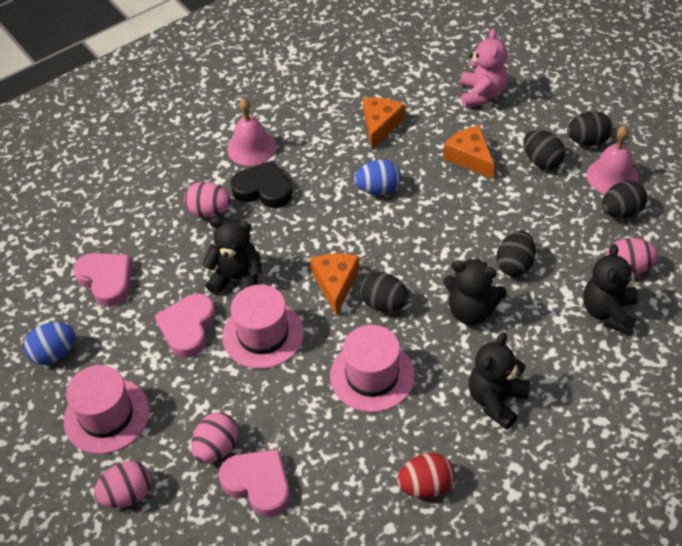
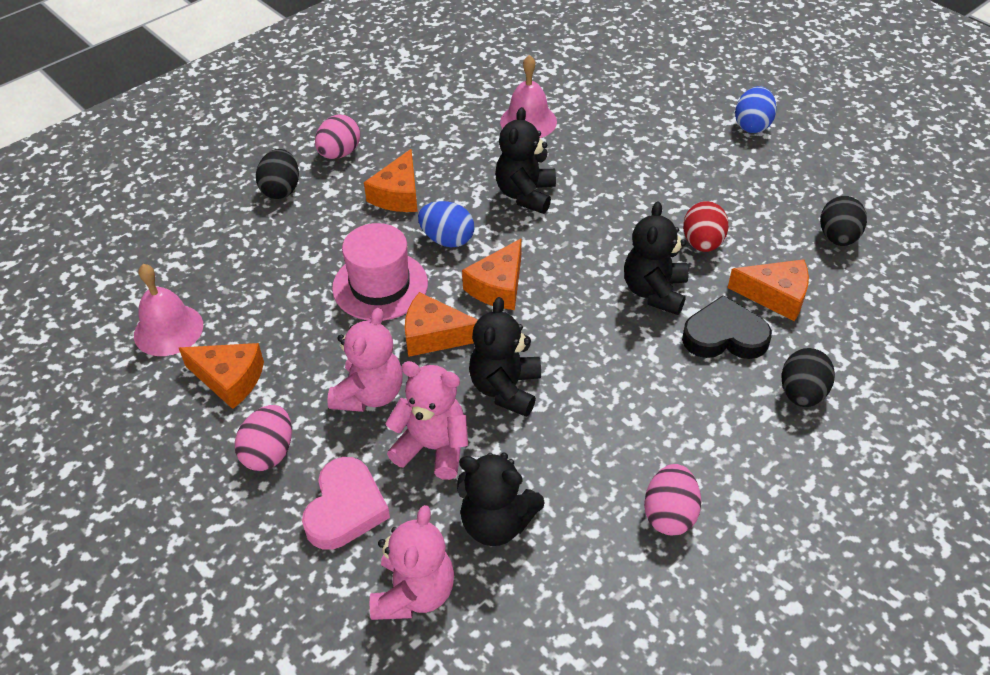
black egg: 5 -> 3
orange cheese: 3 -> 5
pink egg: 4 -> 3
pink hat: 3 -> 1
pink heart: 3 -> 1
pink teddy bear: 1 -> 3

